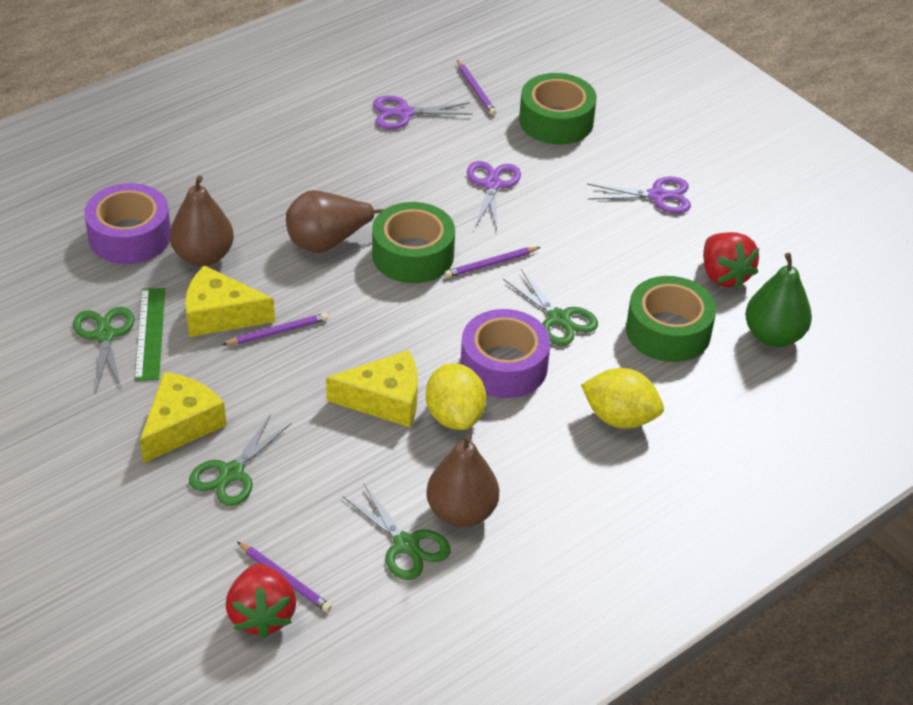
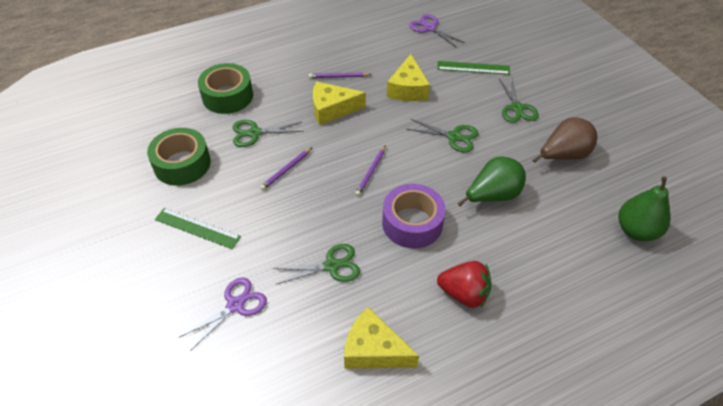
brown pear: 3 -> 1
green pear: 1 -> 2
green ruler: 1 -> 2
green tape: 3 -> 2
purple pencil: 4 -> 3
purple scissors: 3 -> 2
purple tape: 2 -> 1
red strawberry: 2 -> 1
yellow lemon: 2 -> 0

